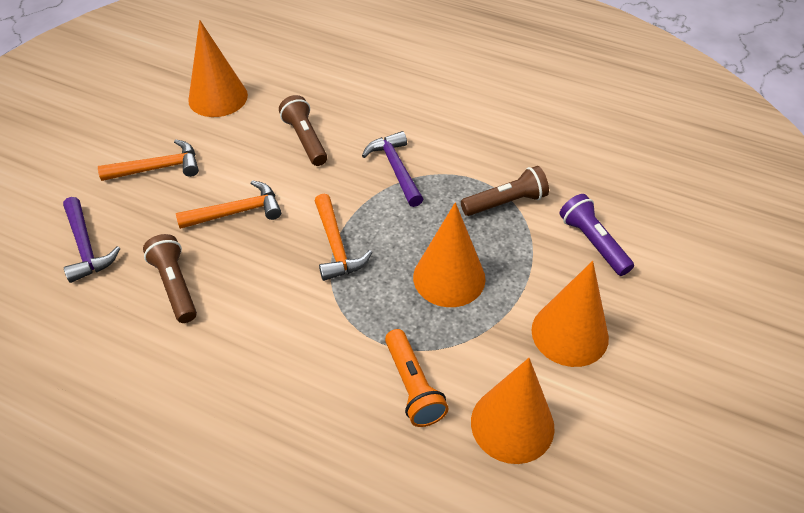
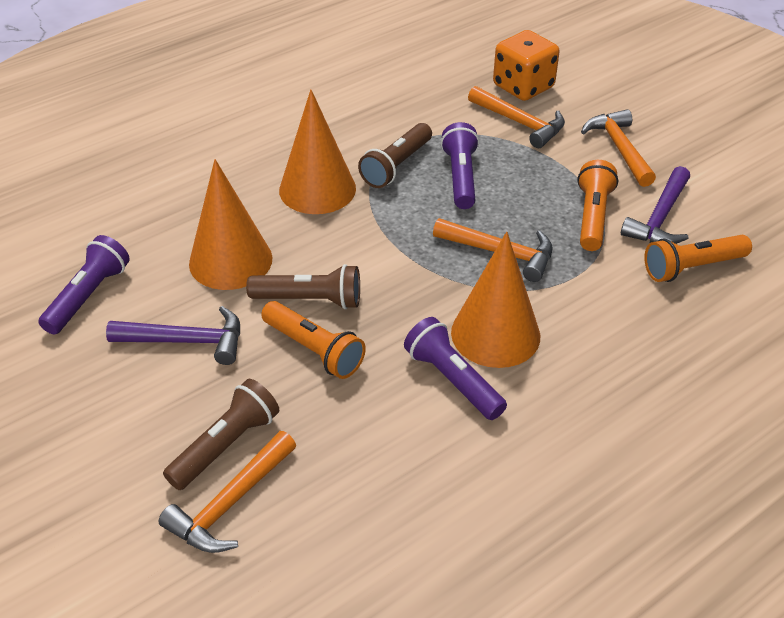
orange cone: 4 -> 3
orange dice: 0 -> 1
orange flashlight: 1 -> 3
orange hammer: 3 -> 4
purple flashlight: 1 -> 3

